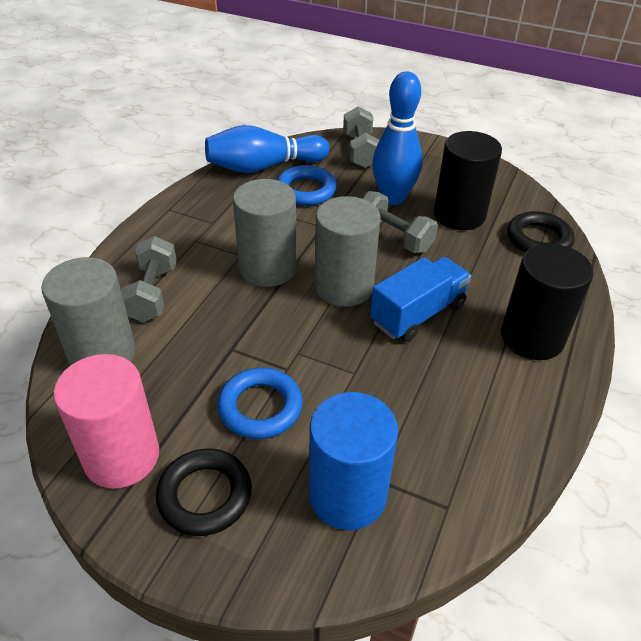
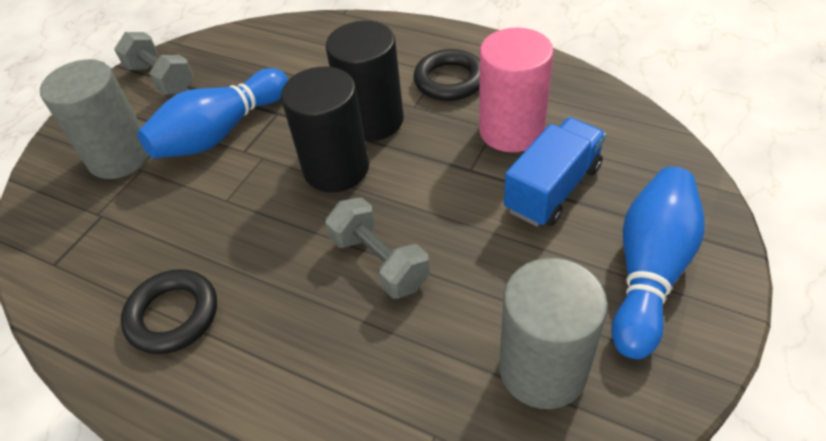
blue cylinder: 1 -> 0
blue ring: 2 -> 0
grey cylinder: 3 -> 2
grey dumbbell: 3 -> 2

